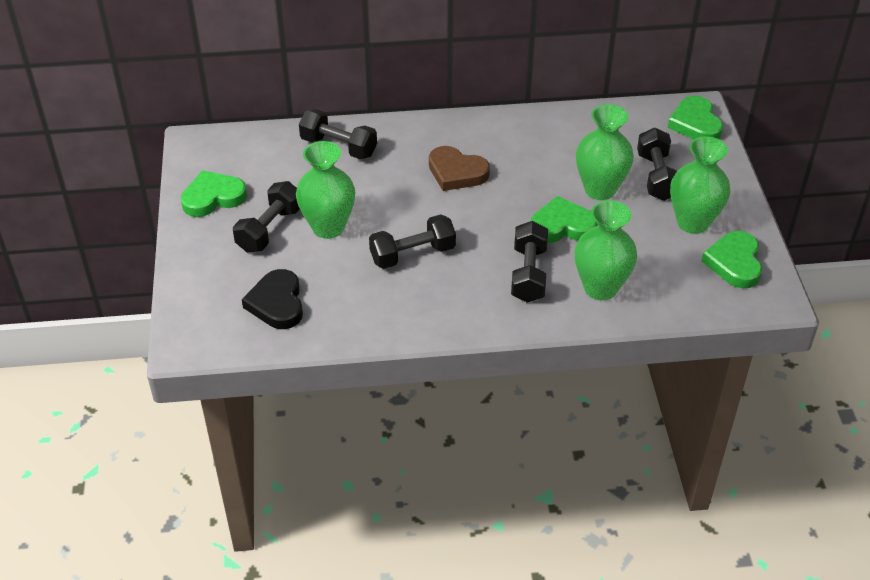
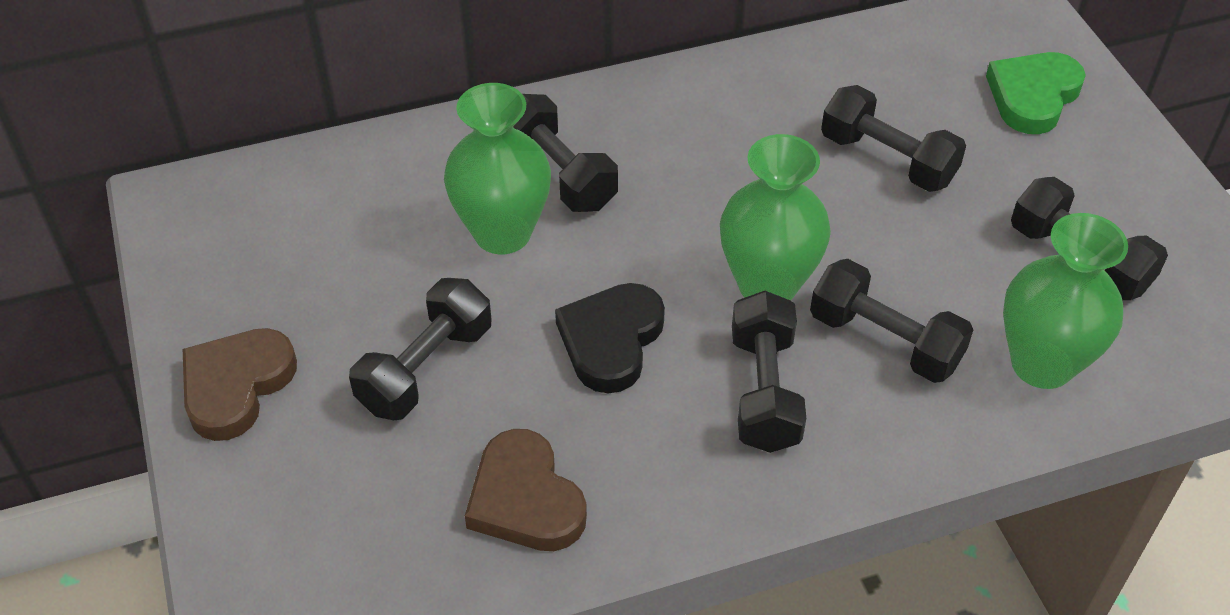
black dumbbell: 5 -> 6
brown heart: 1 -> 2
green heart: 4 -> 1
green vase: 4 -> 3

